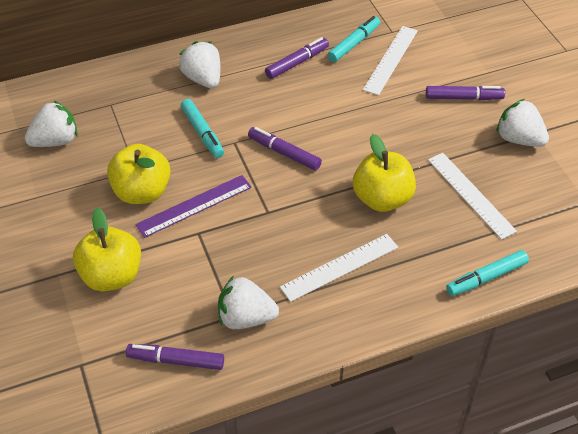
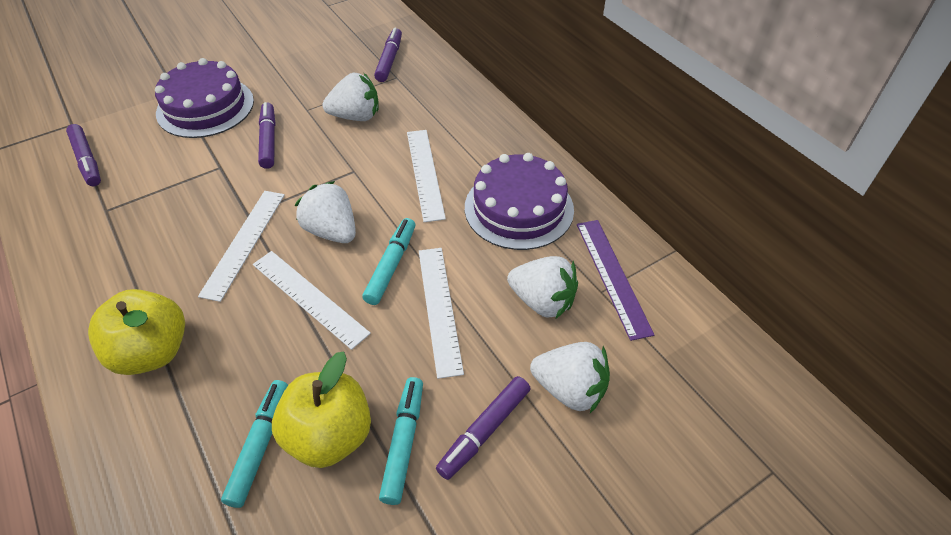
purple cake: 0 -> 2
white ruler: 3 -> 4
yellow apple: 3 -> 2

